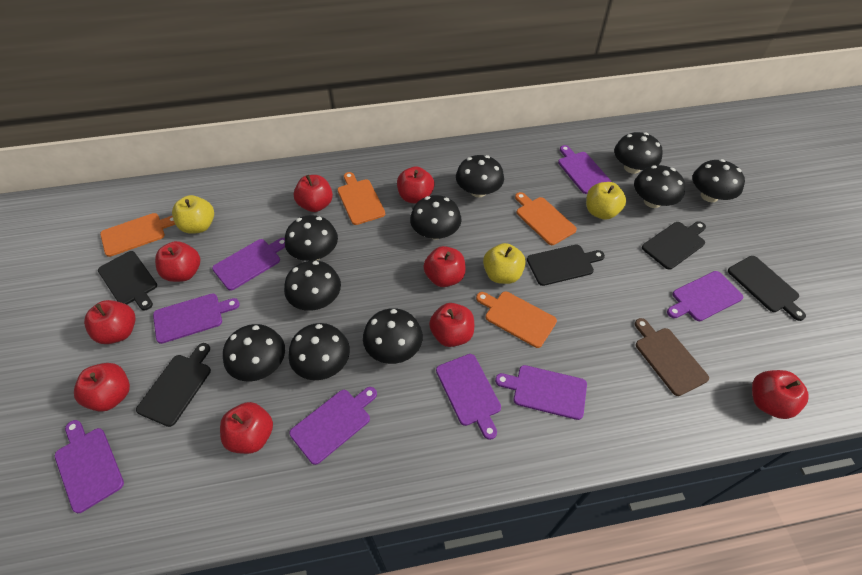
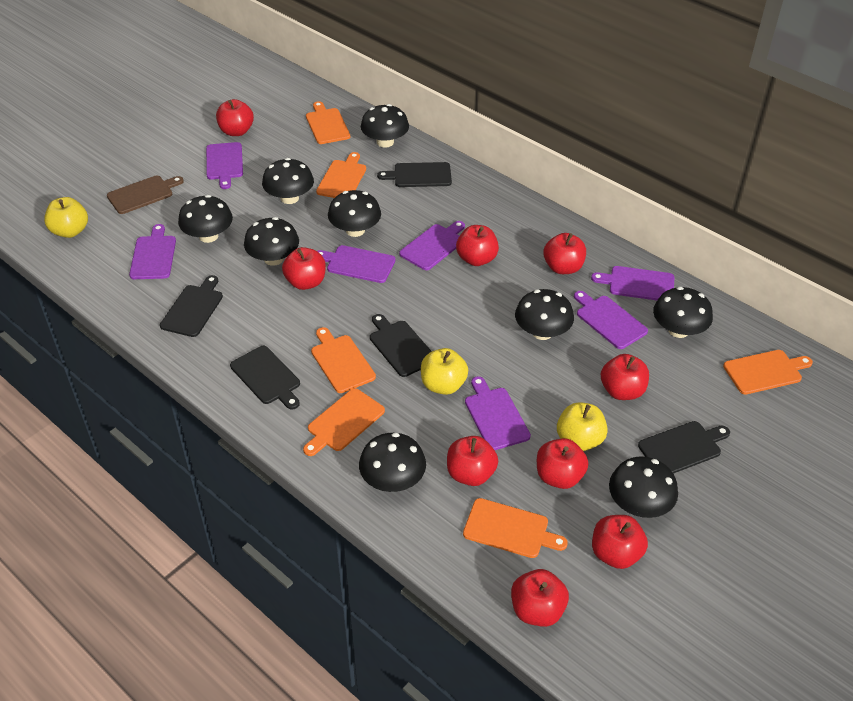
black mushroom: 10 -> 9
orange cutting board: 4 -> 6
purple cutting board: 8 -> 7

